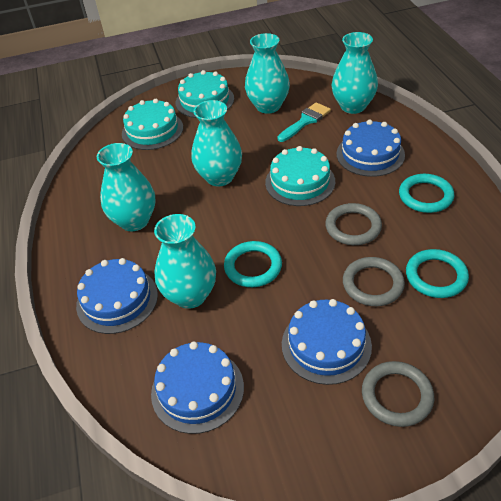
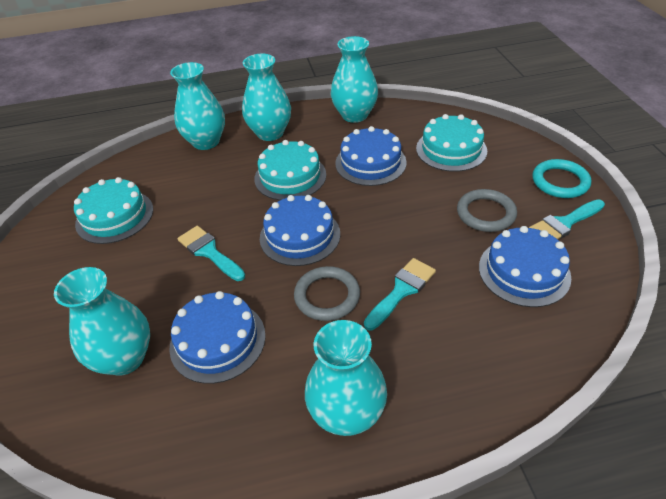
grey ring: 3 -> 2
turquoise brush: 1 -> 3
turquoise ring: 3 -> 1

